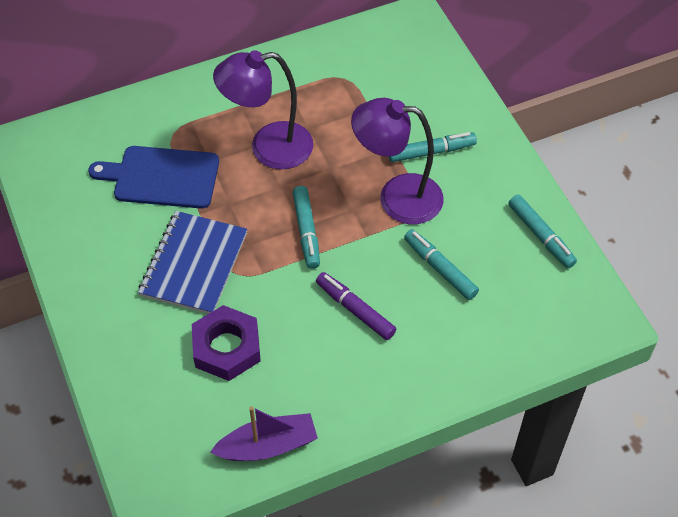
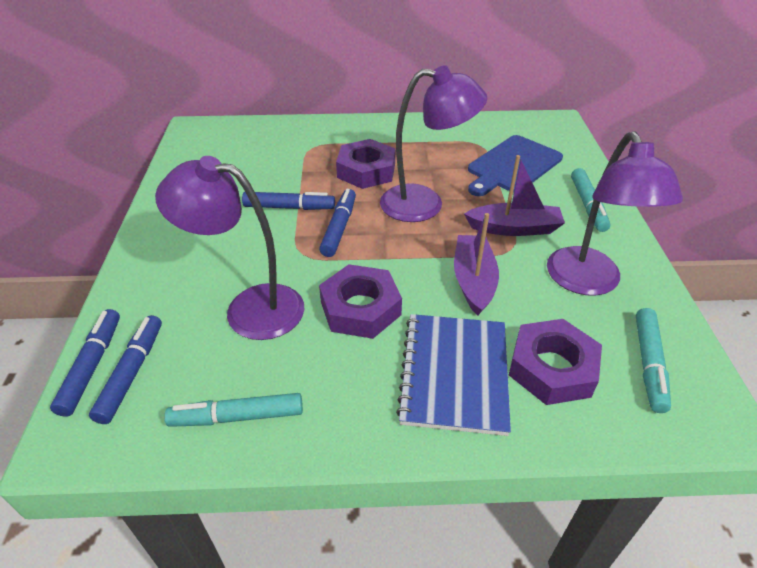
blue marker: 0 -> 4
purple boat: 1 -> 2
purple lamp: 2 -> 3
purple marker: 1 -> 0
purple nut: 1 -> 3
turquoise marker: 4 -> 3

